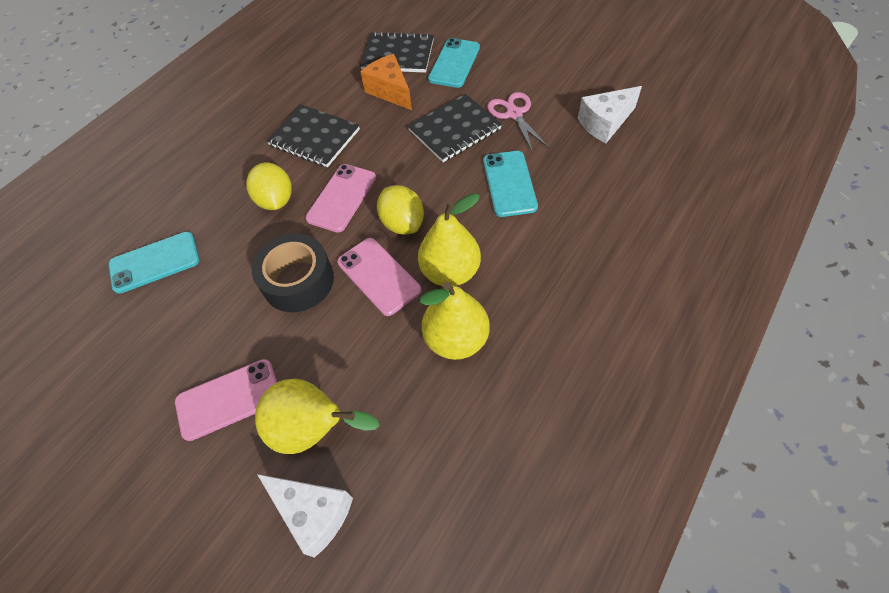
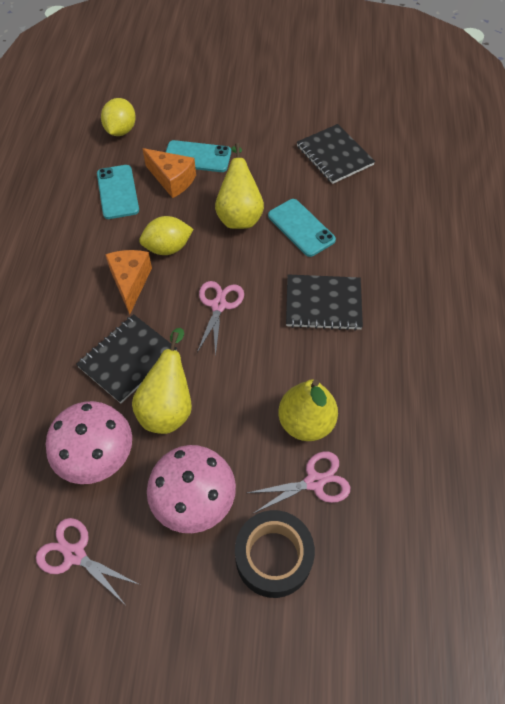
orange cheese: 1 -> 2
pink mushroom: 0 -> 2
pink phone: 3 -> 0
pink scissors: 1 -> 3
white cheese: 2 -> 0

